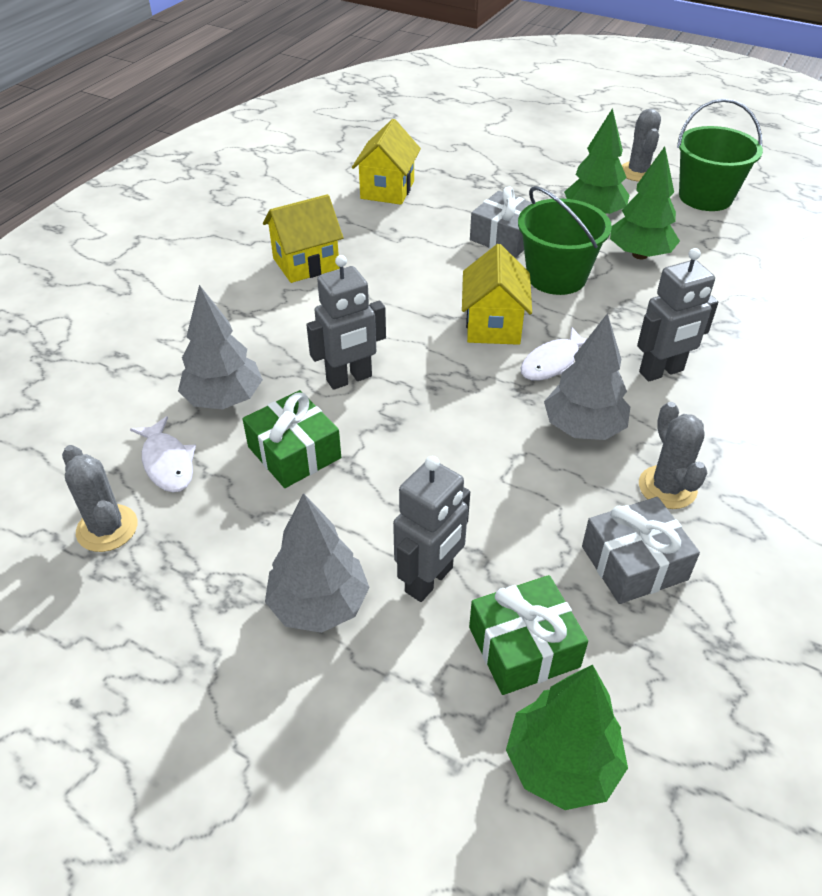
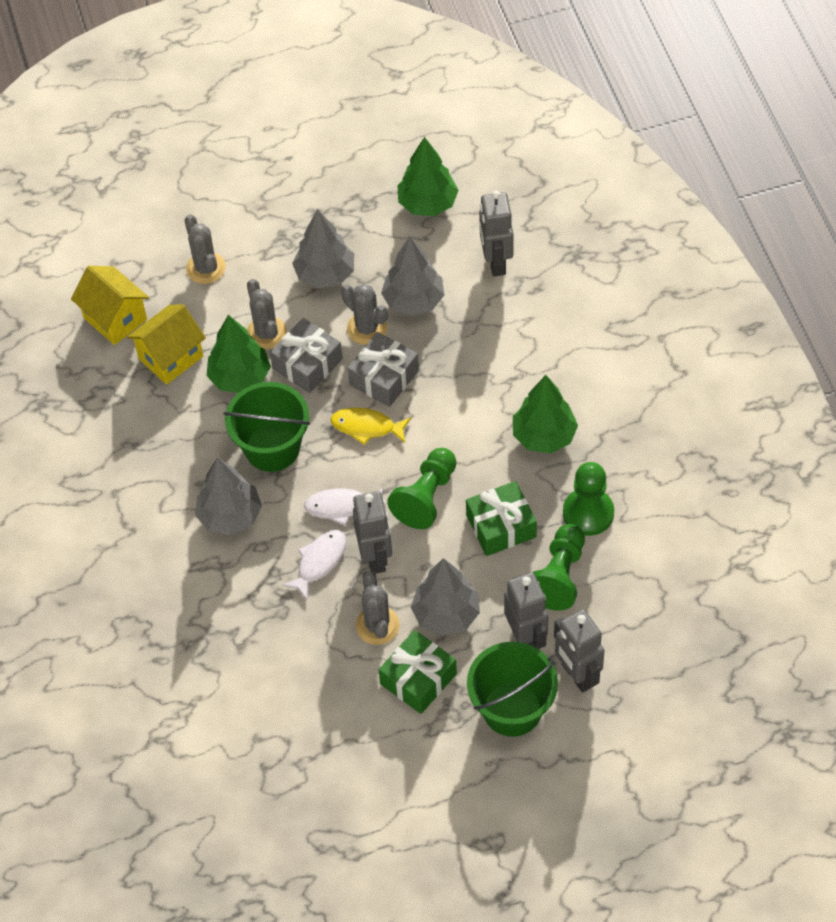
green pawn: 0 -> 3
grey cactus: 3 -> 4
grey robot: 3 -> 4
grey tree: 3 -> 4
yellow fish: 0 -> 1
yellow house: 3 -> 2

